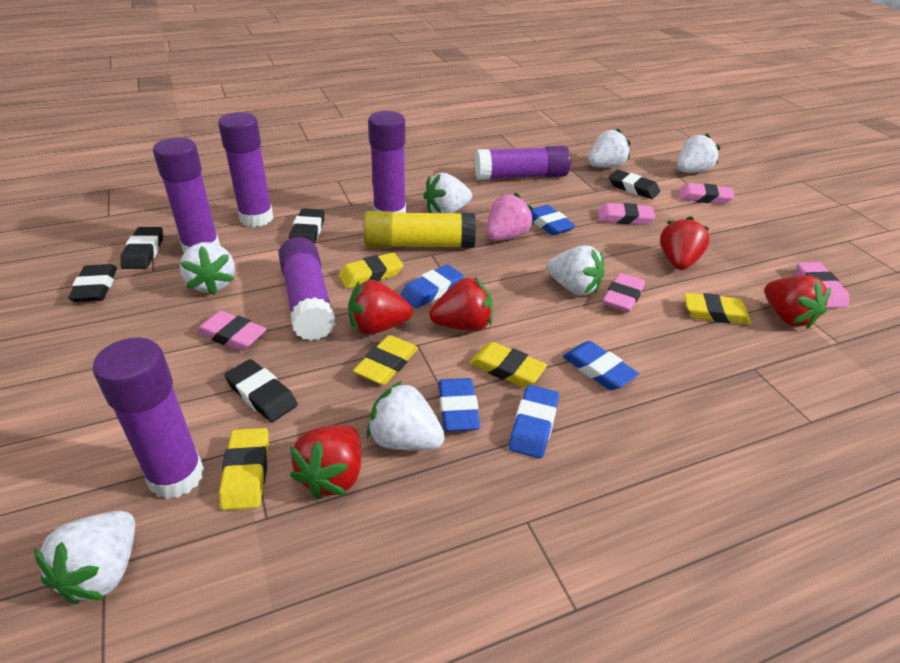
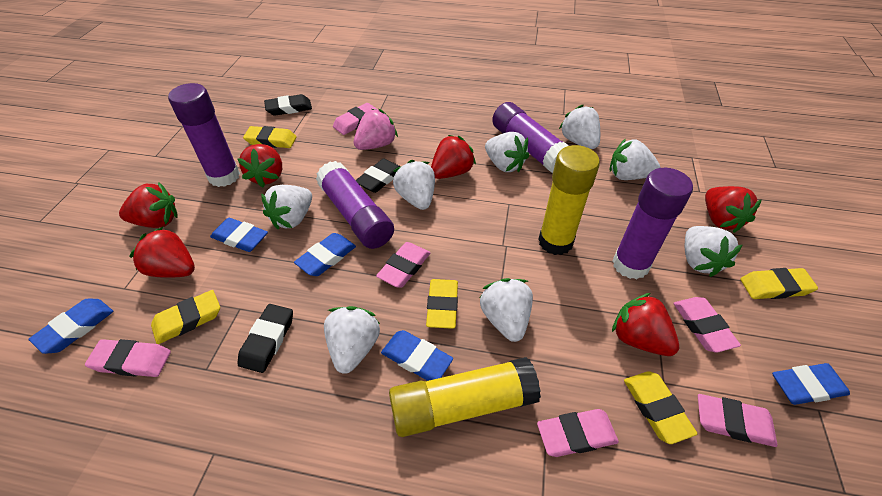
black eraser: 5 -> 3
pink eraser: 5 -> 6
purple glue stick: 6 -> 4
red strawberry: 5 -> 6
white strawberry: 7 -> 8
yellow glue stick: 1 -> 2

